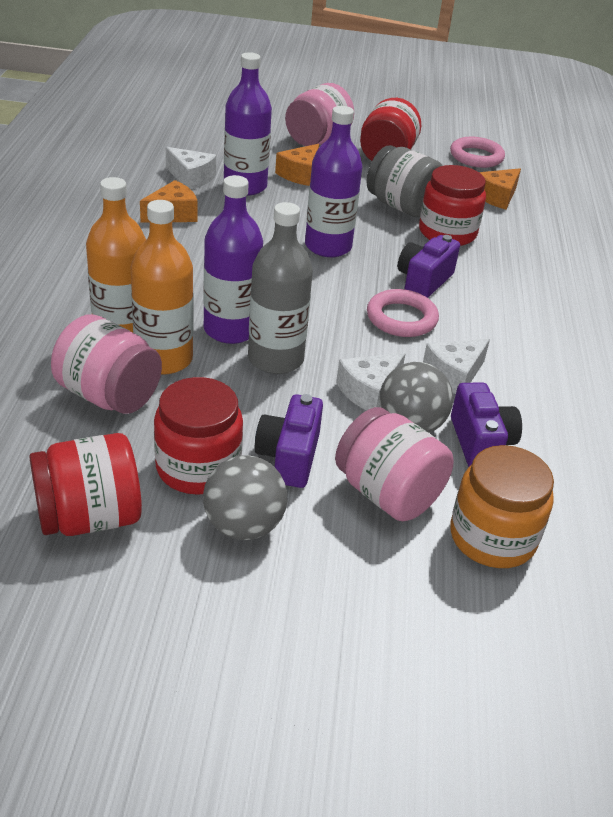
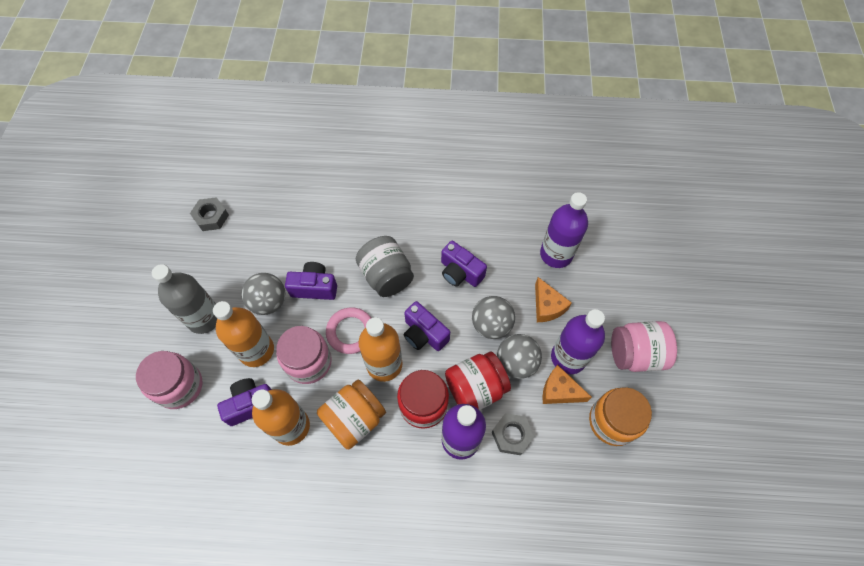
grey ball: 2 -> 3
grey nut: 0 -> 2
orange bottle: 2 -> 3
orange cheese: 3 -> 2
orange jar: 1 -> 2
pink ring: 2 -> 1
purple camera: 3 -> 4
red jar: 4 -> 2
white cheese: 3 -> 0

